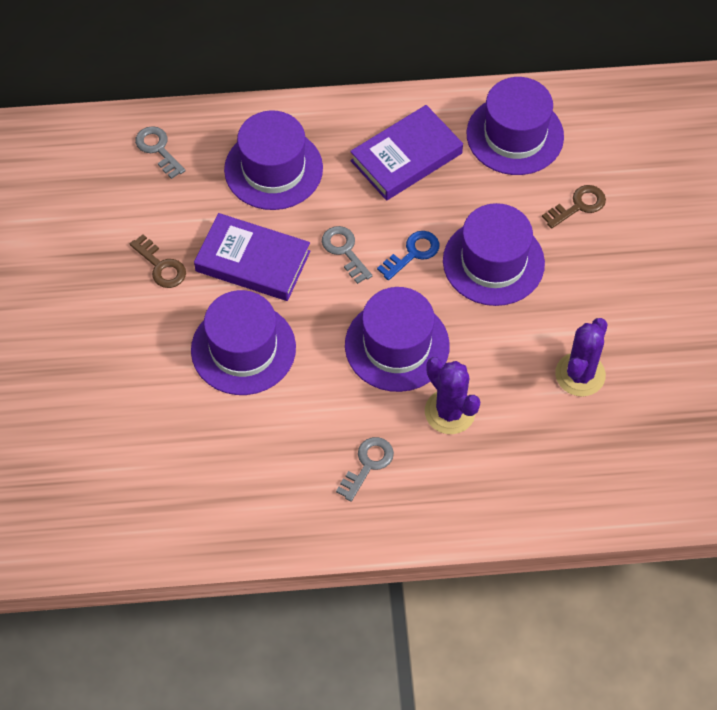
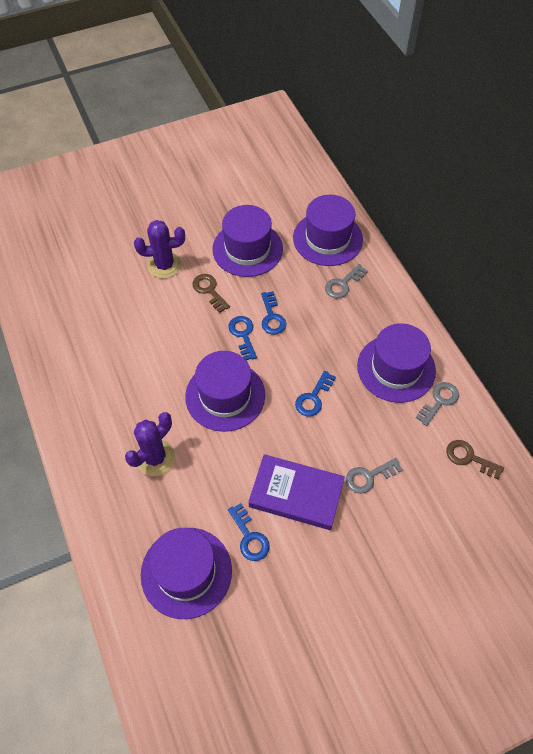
blue key: 1 -> 4
purple book: 2 -> 1

